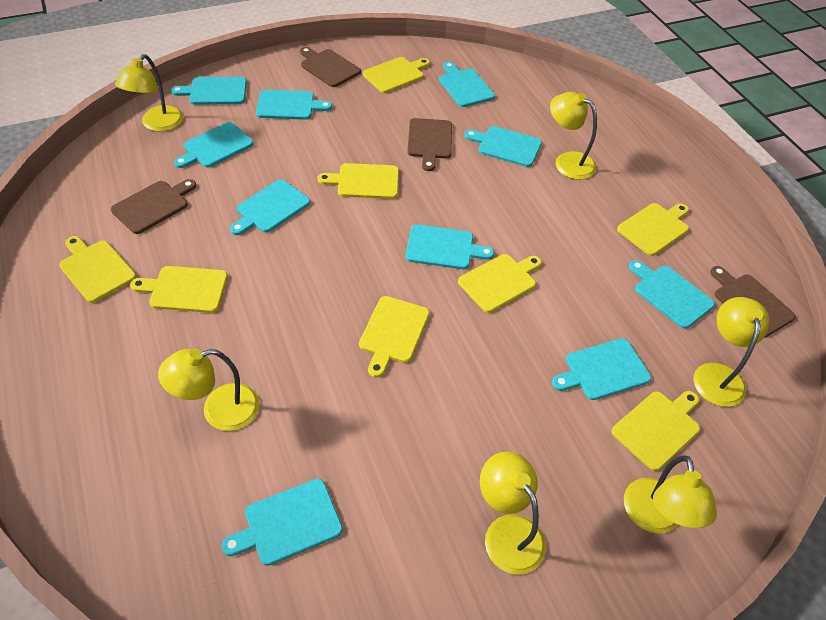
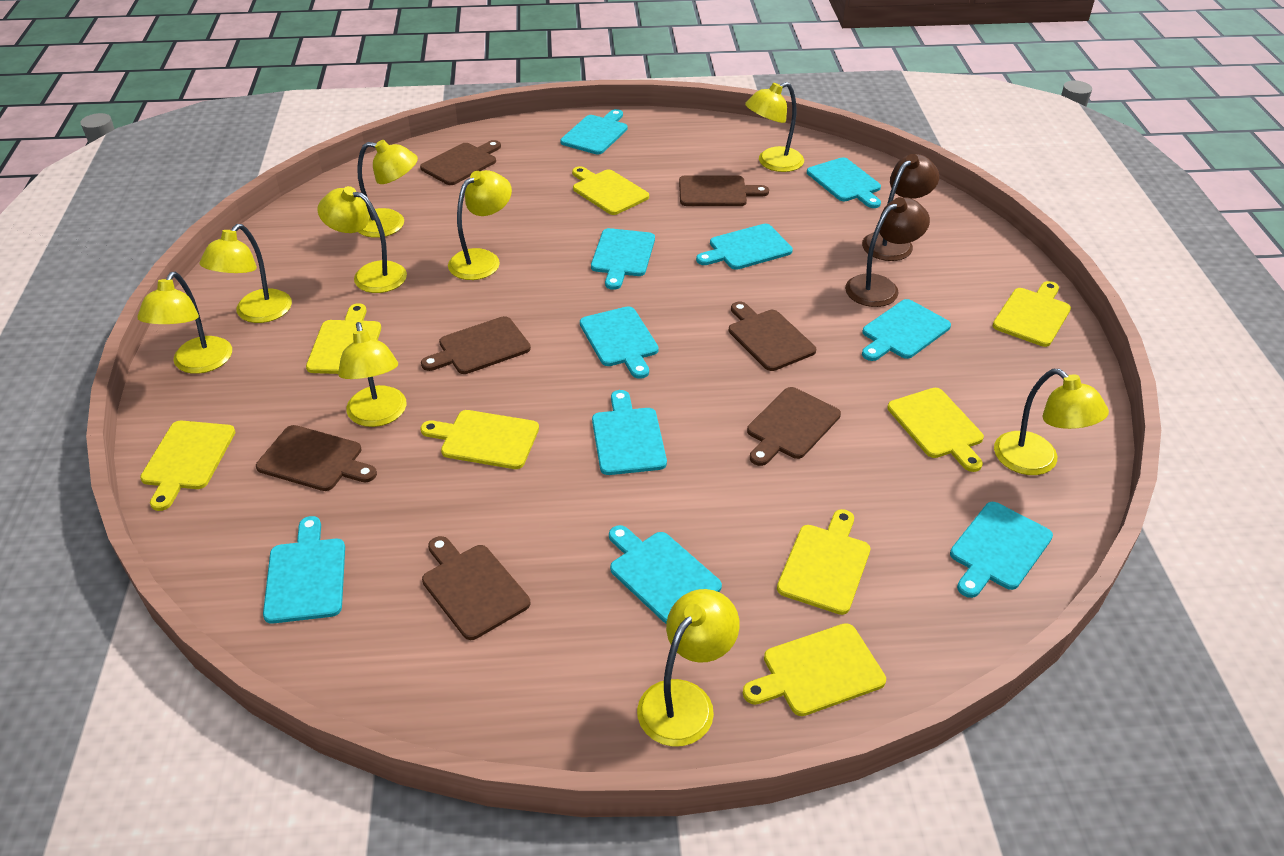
brown cutting board: 4 -> 7
brown lamp: 0 -> 2
yellow lamp: 6 -> 9

